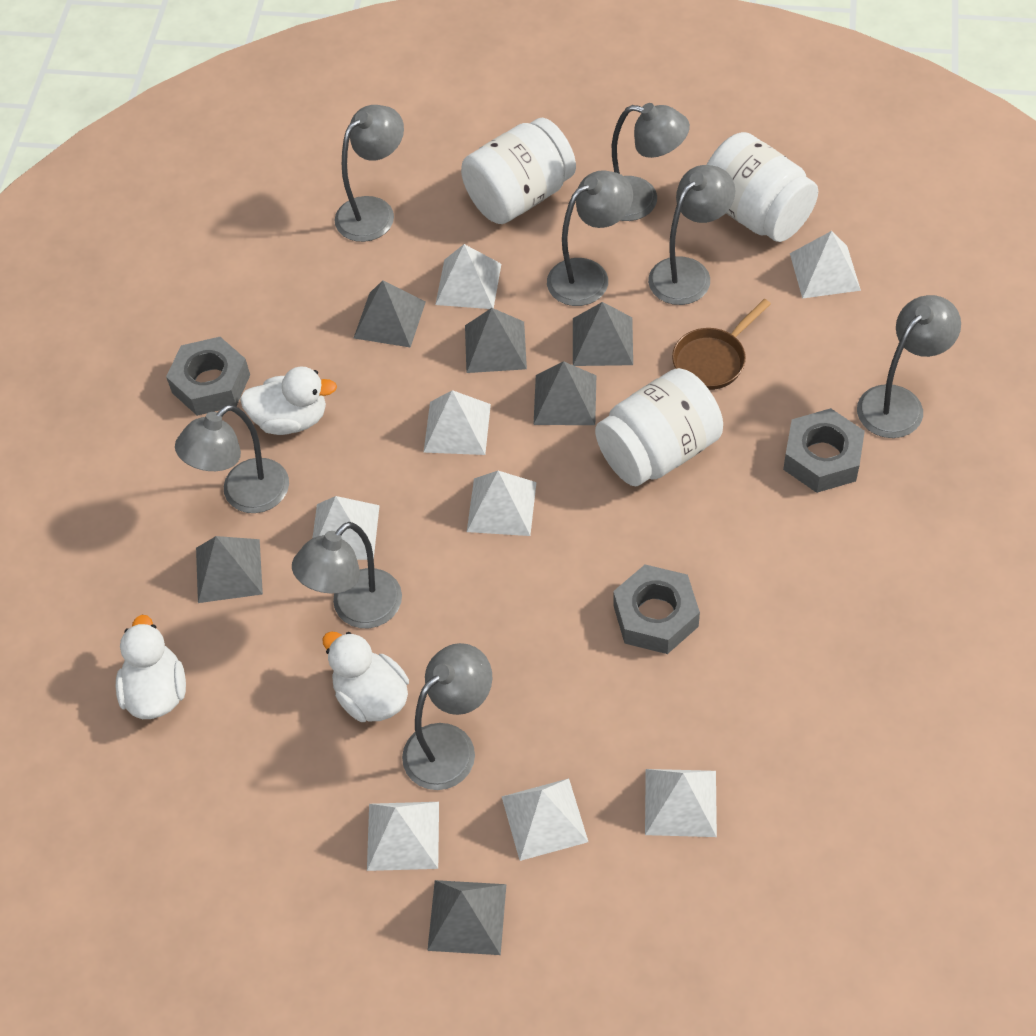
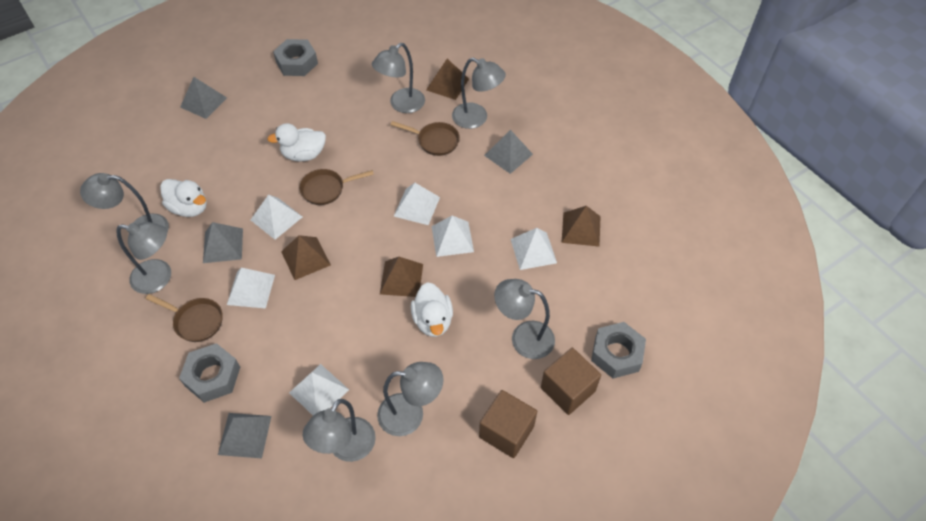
brown cube: 0 -> 2
brown pan: 1 -> 3
brown pyramid: 0 -> 4
grey lamp: 8 -> 7
grey pyramid: 6 -> 4
white jar: 3 -> 0
white pyramid: 8 -> 6

